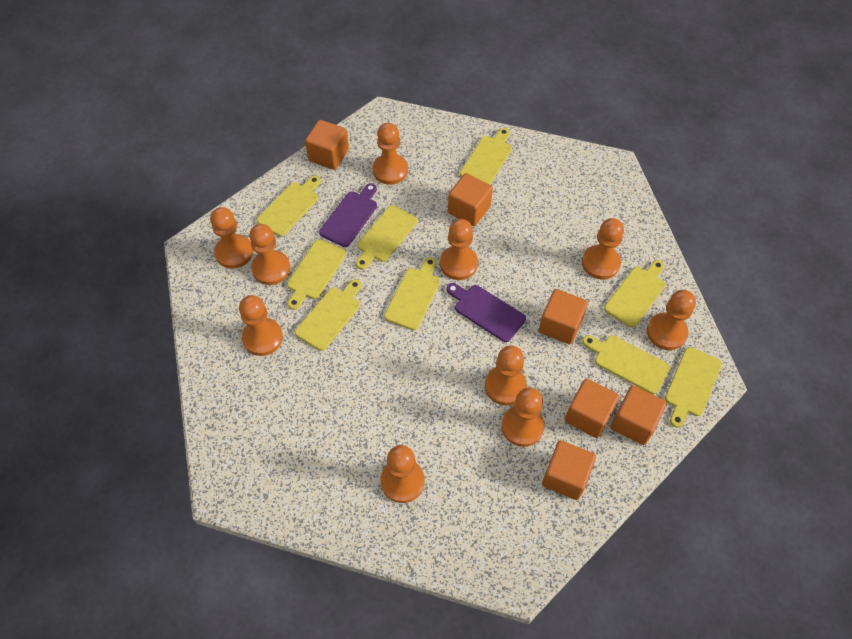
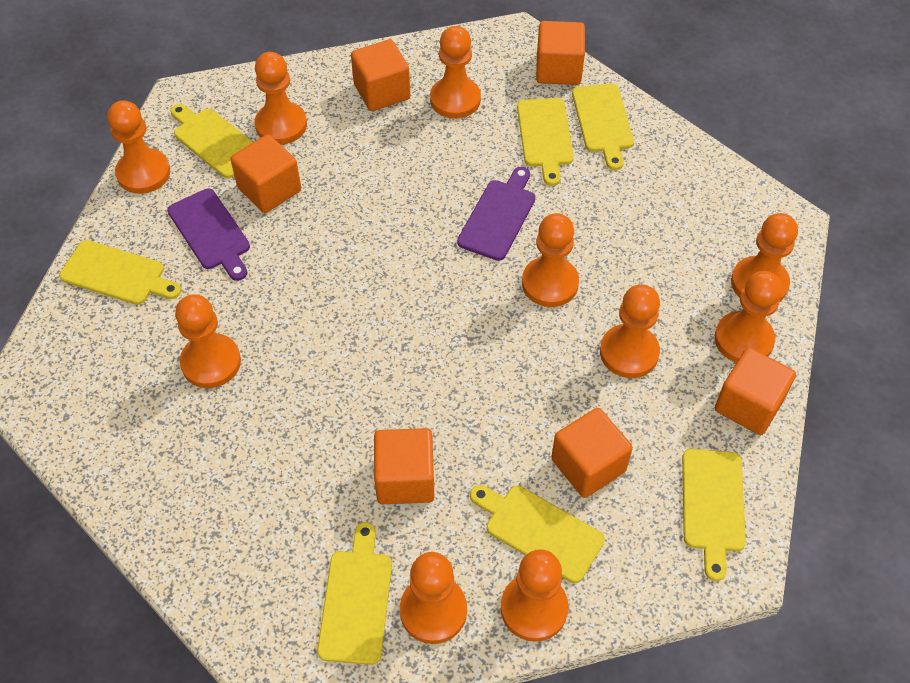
yellow cutting board: 9 -> 7

